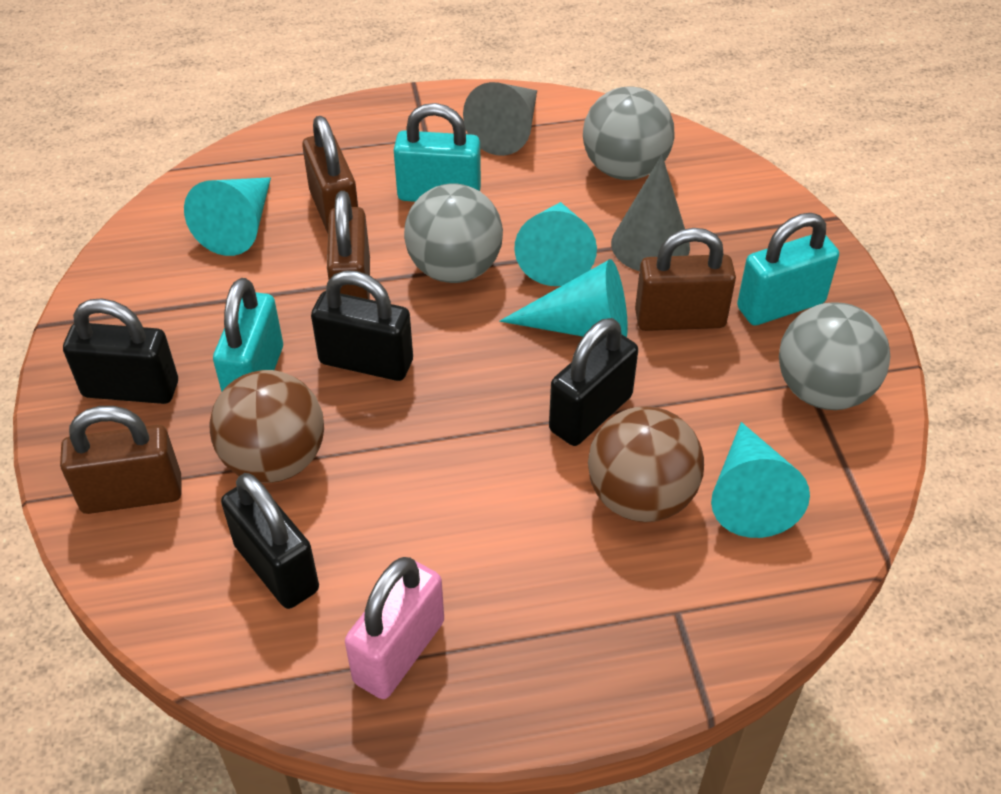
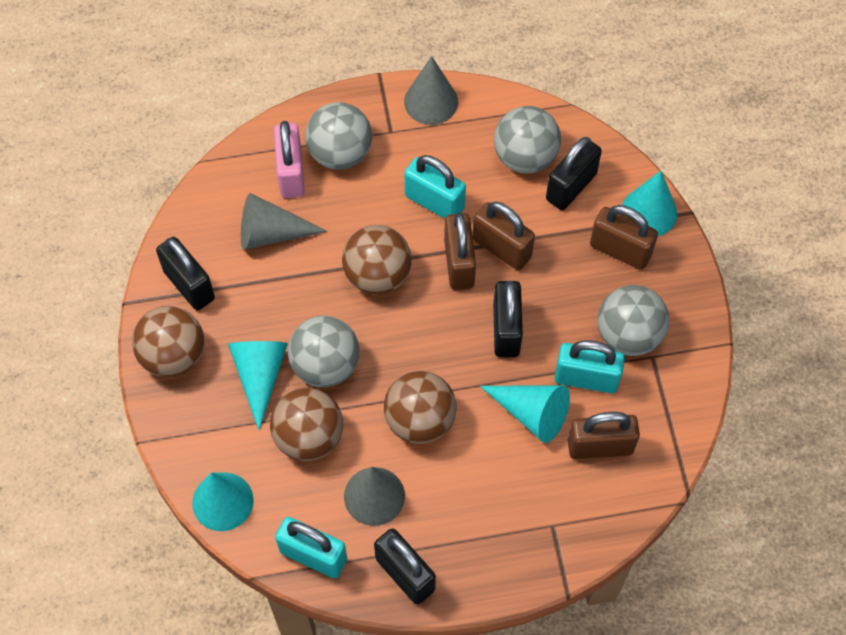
brown ball: 2 -> 4
grey ball: 3 -> 4
grey cone: 2 -> 3

